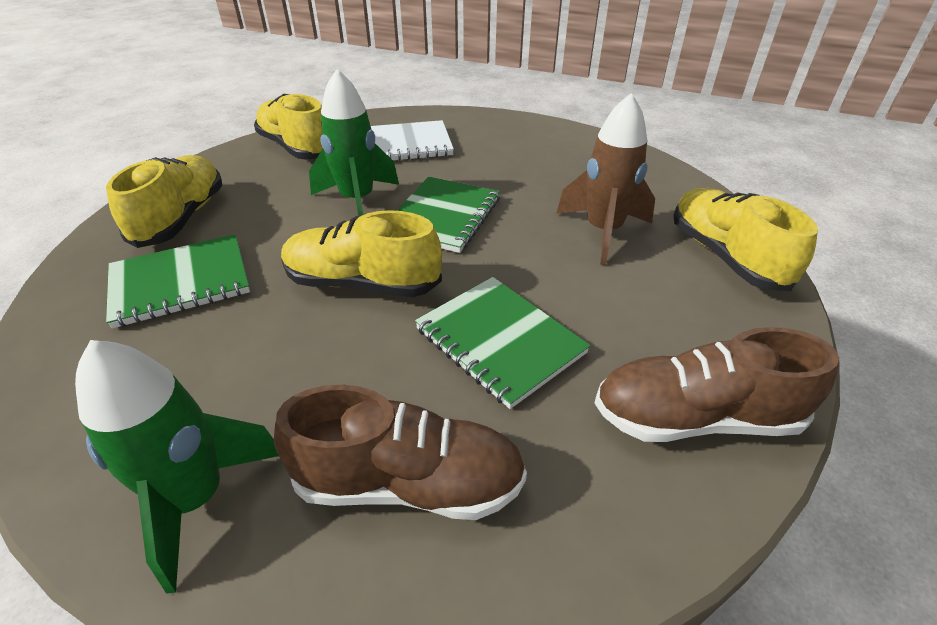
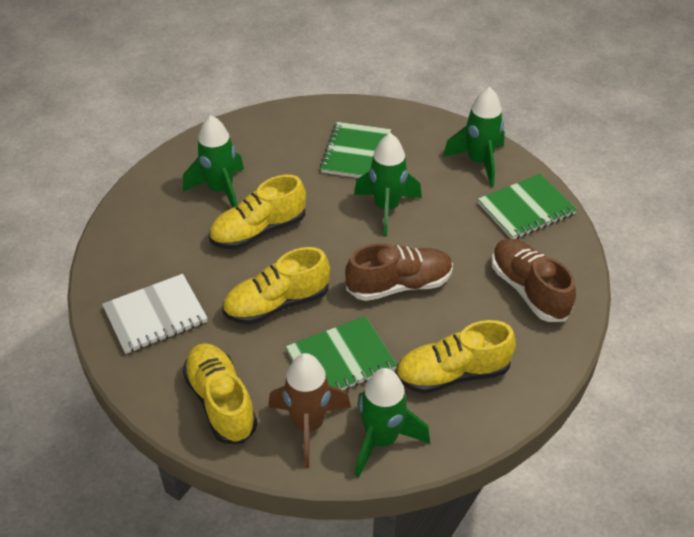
green rocket: 2 -> 4

